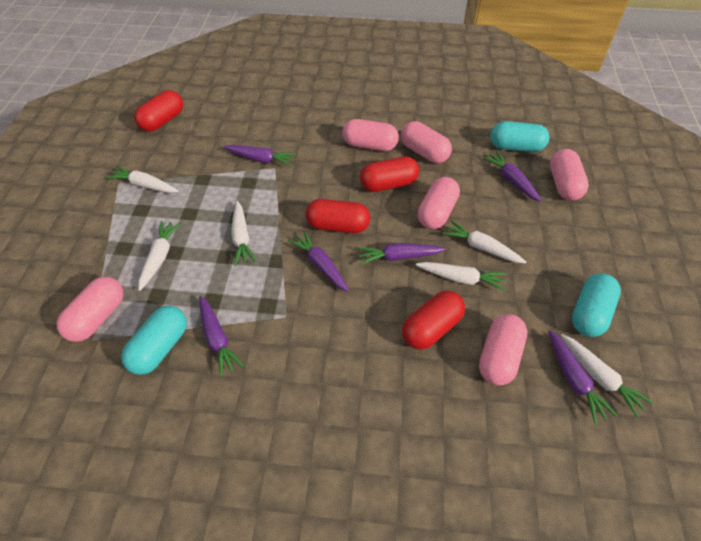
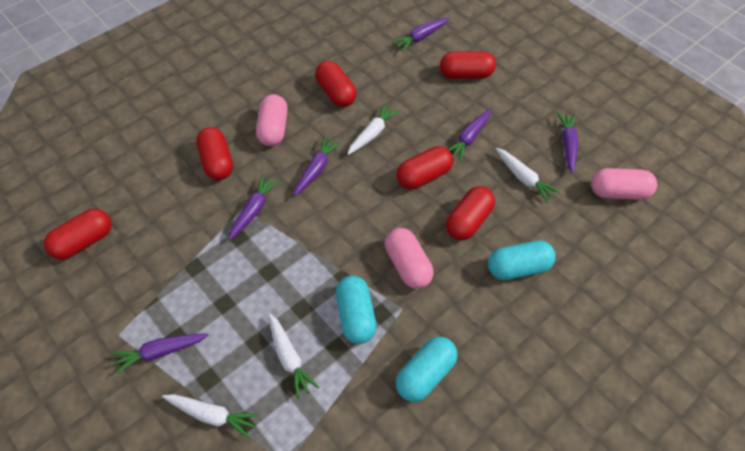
pink capsule: 6 -> 3
red capsule: 4 -> 6
white carrot: 6 -> 4

